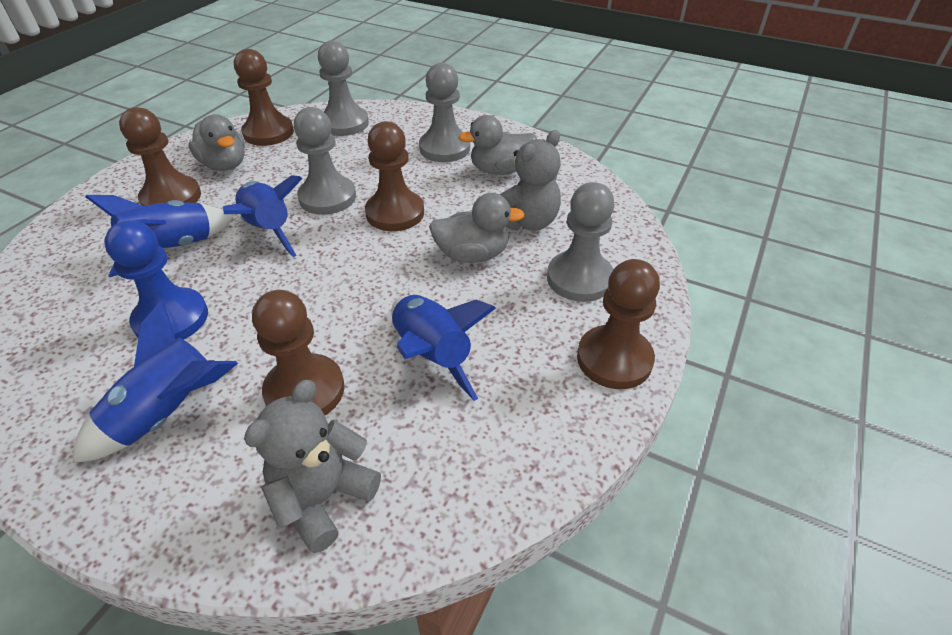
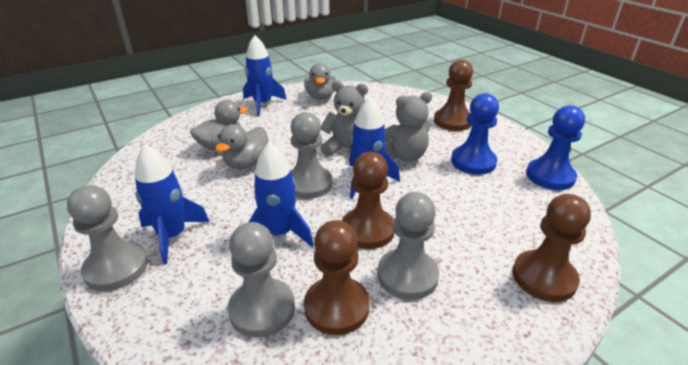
blue pawn: 1 -> 2
brown pawn: 5 -> 4

